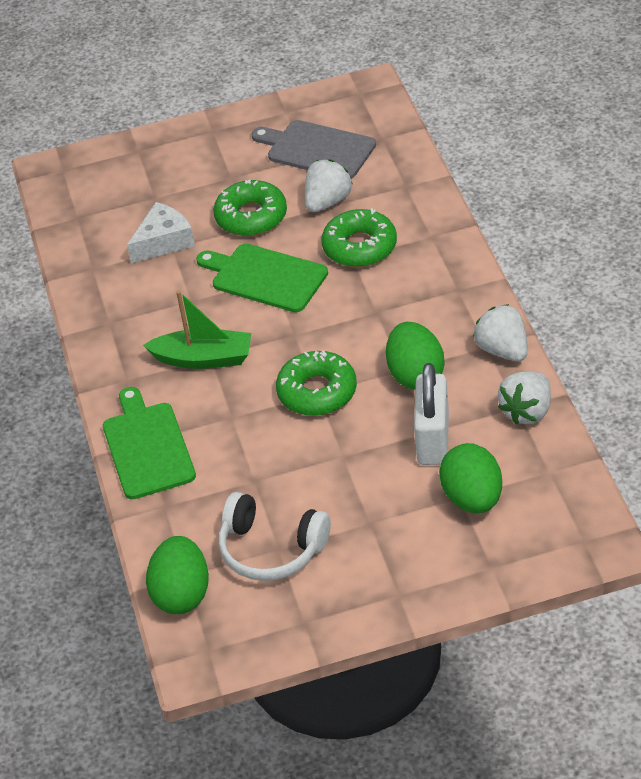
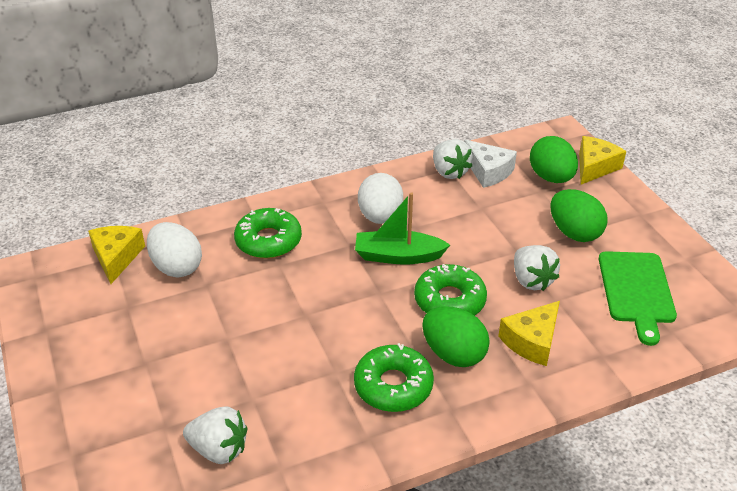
green cutting board: 2 -> 1
grey cutting board: 1 -> 0
white egg: 0 -> 2
white headphones: 1 -> 0
white padlock: 1 -> 0
yellow cheese: 0 -> 3

